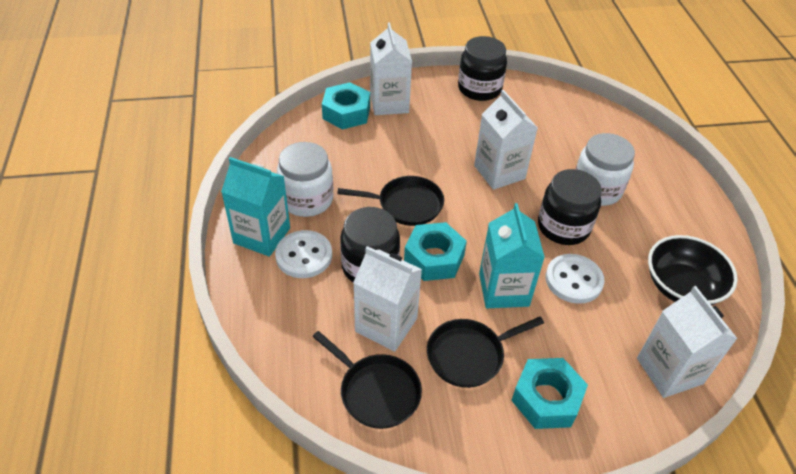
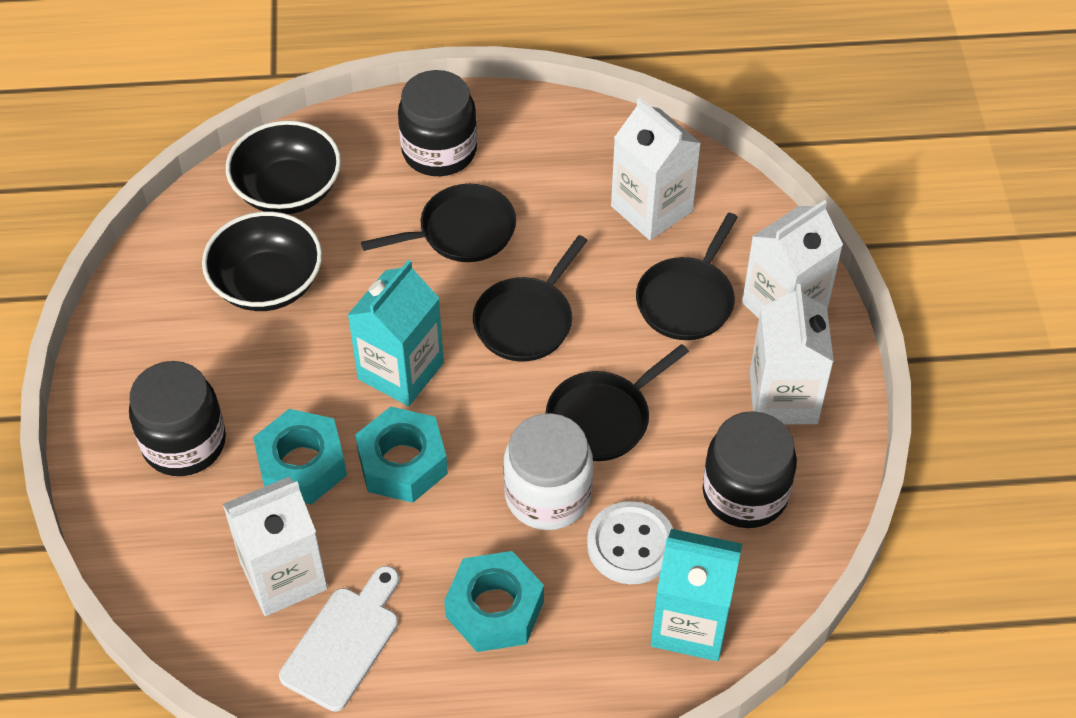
black bowl: 1 -> 2
black pan: 3 -> 4
white button: 2 -> 1
white cutting board: 0 -> 1
white jar: 2 -> 1

